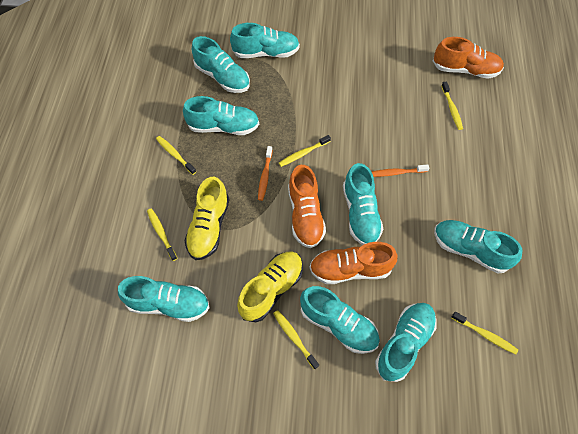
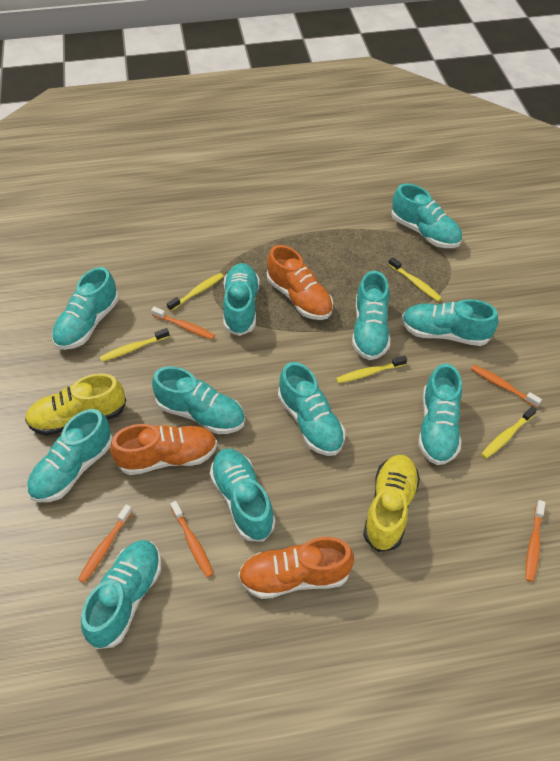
orange toothbrush: 2 -> 5
turquoise shoe: 8 -> 11
yellow toothbrush: 6 -> 5

